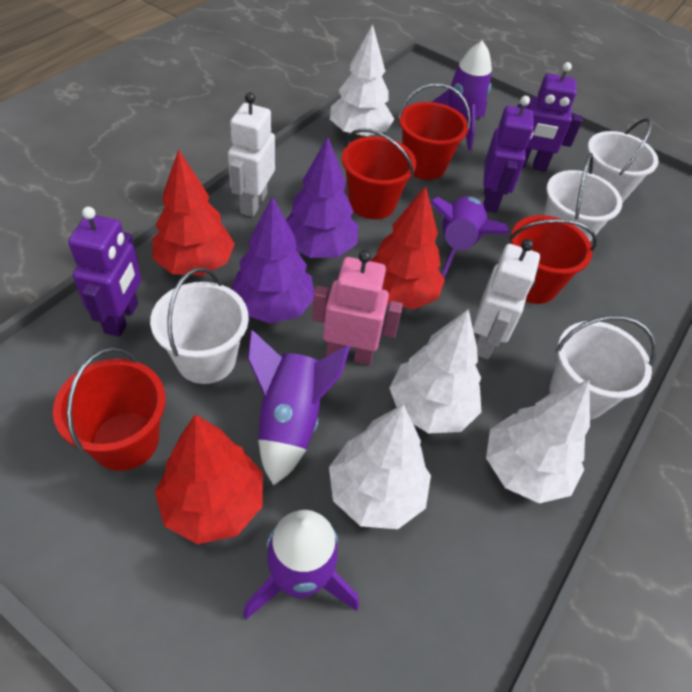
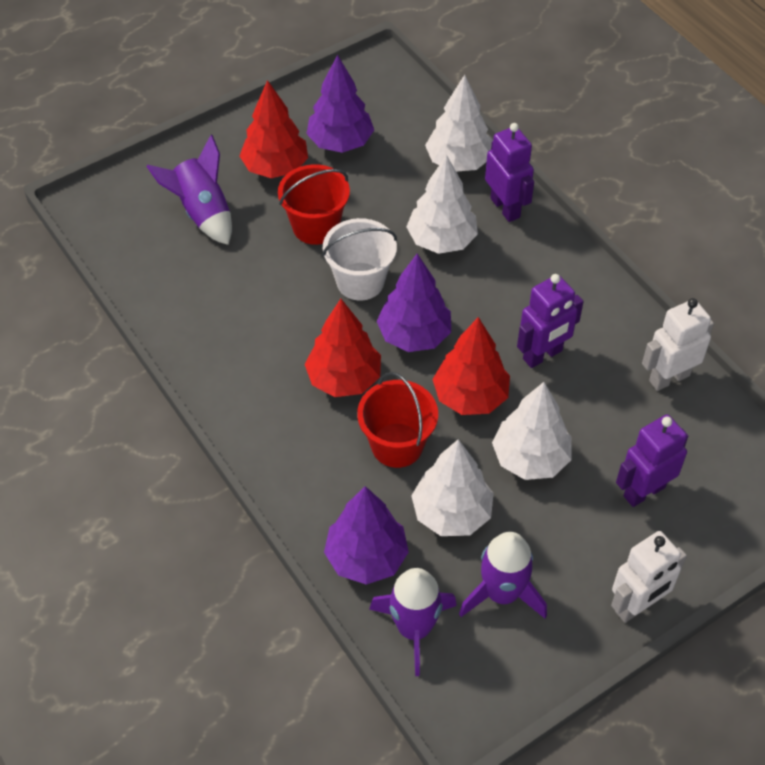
pink robot: 1 -> 0
purple rocket: 4 -> 3
purple tree: 2 -> 3
red bucket: 4 -> 2
white bucket: 4 -> 1

